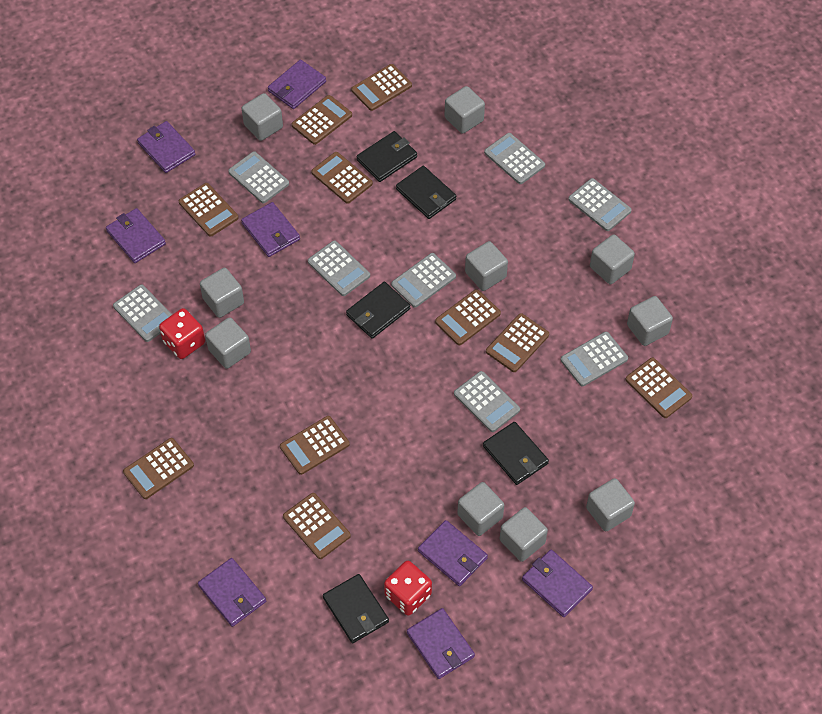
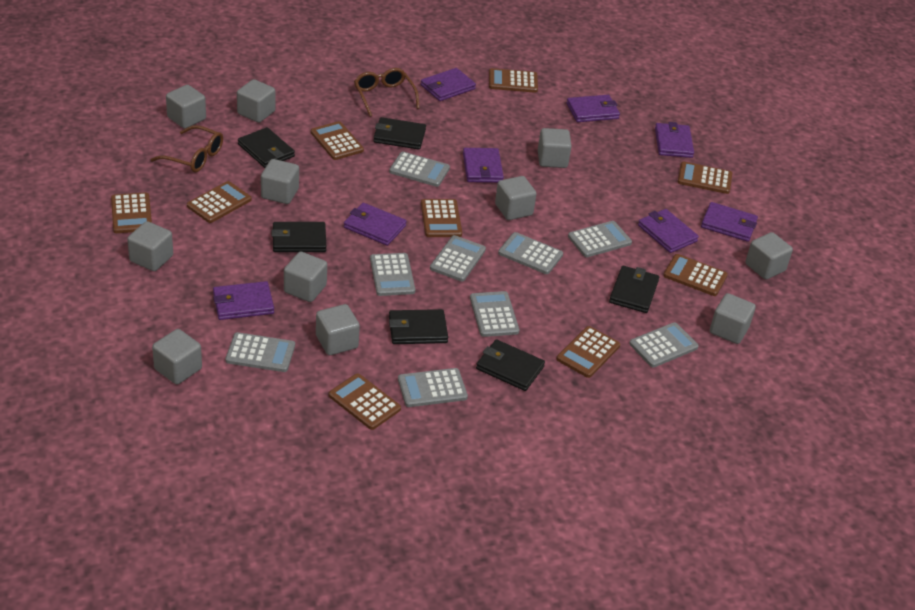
black wallet: 5 -> 6
brown calculator: 10 -> 9
brown glasses: 0 -> 2
grey calculator: 8 -> 9
grey cube: 10 -> 11
red dice: 2 -> 0

